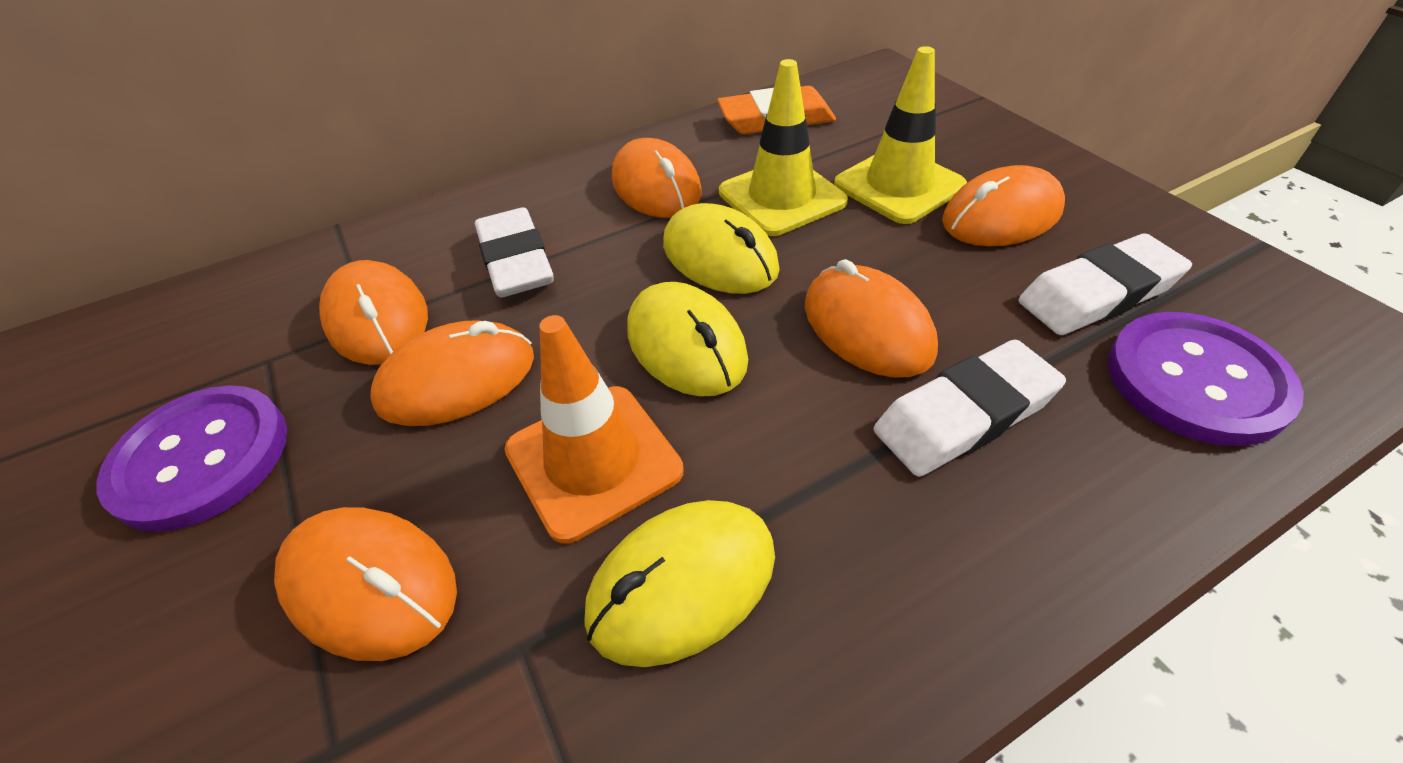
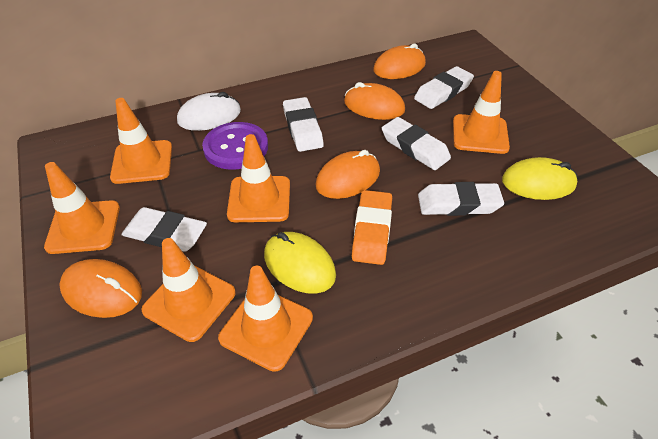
orange mouse: 6 -> 4
orange traffic cone: 1 -> 6
purple button: 2 -> 1
white eraser: 3 -> 5
white mouse: 0 -> 1
yellow mouse: 3 -> 2
yellow traffic cone: 2 -> 0

